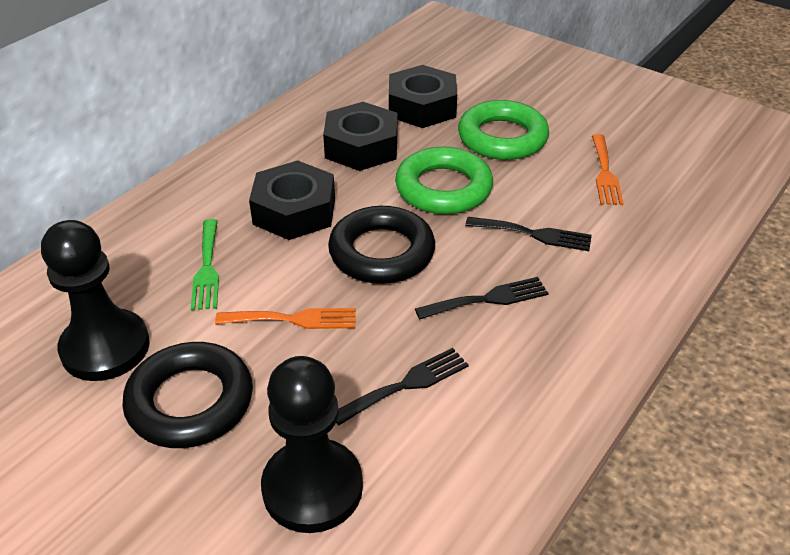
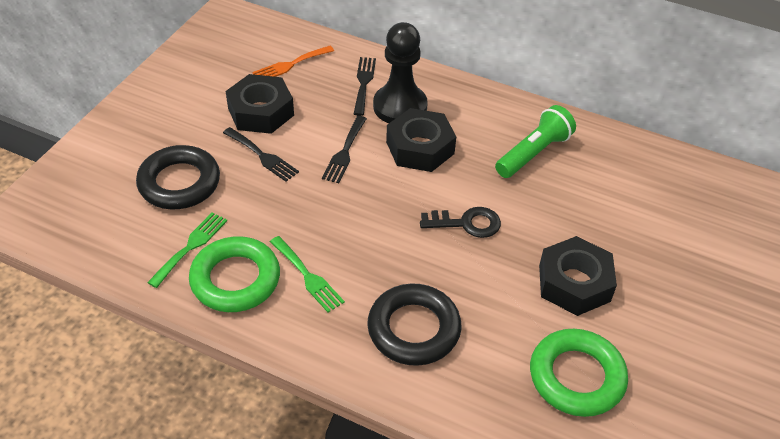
black key: 0 -> 1
black pawn: 2 -> 1
green flashlight: 0 -> 1
green fork: 1 -> 2
orange fork: 2 -> 1

